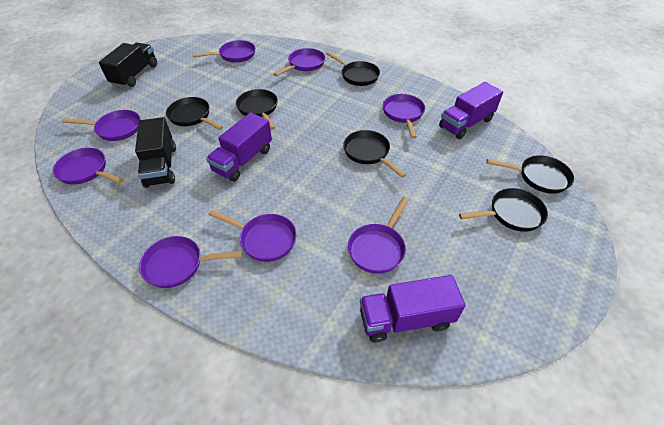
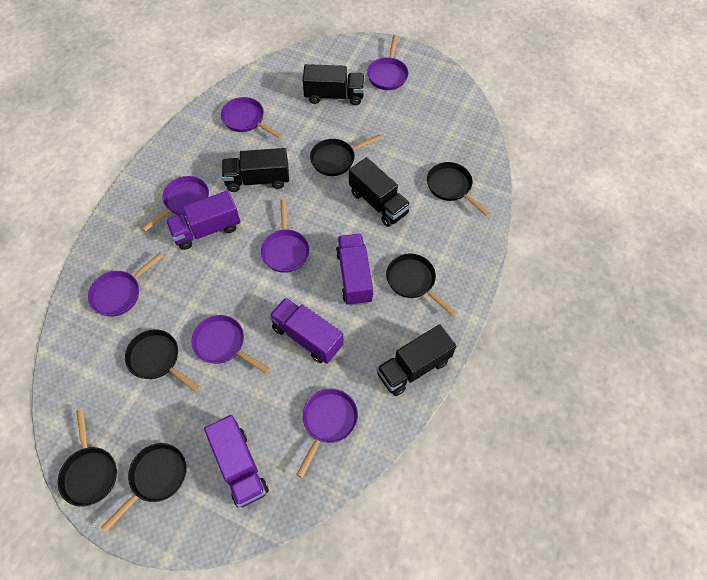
black truck: 2 -> 4
purple pan: 8 -> 7
purple truck: 3 -> 4

